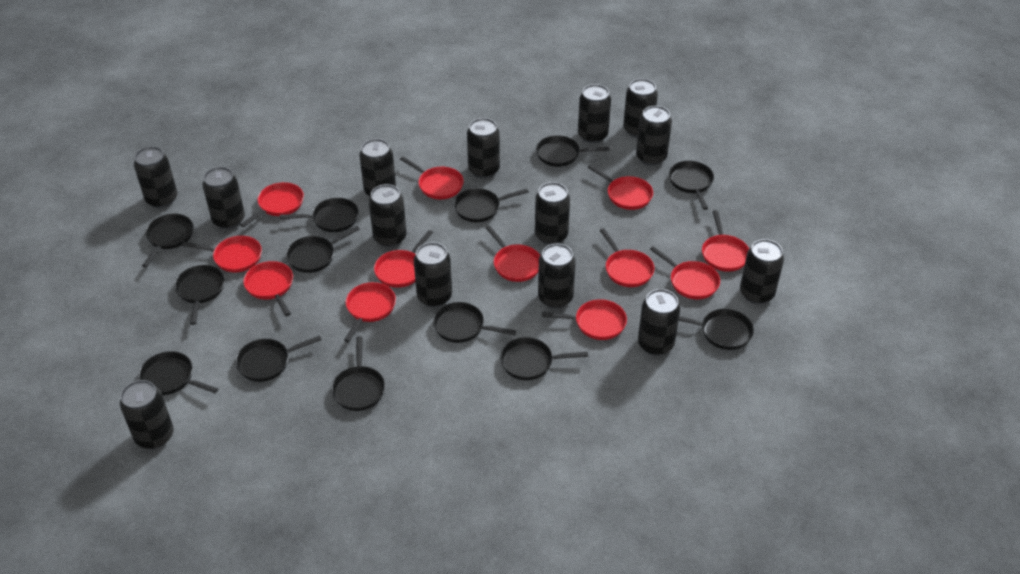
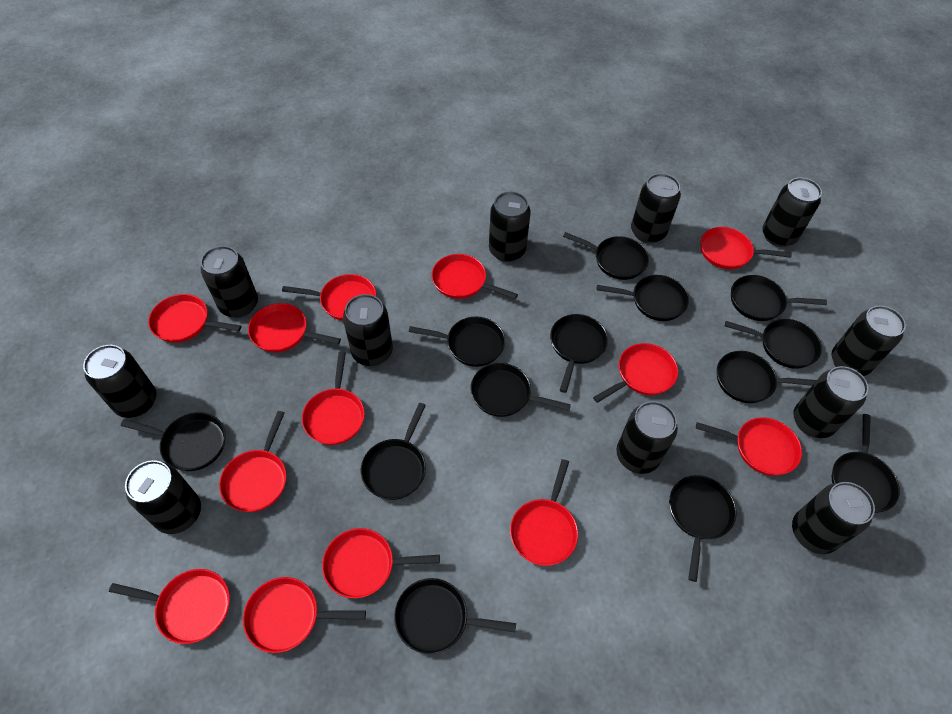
black can: 14 -> 11
red pan: 12 -> 13

